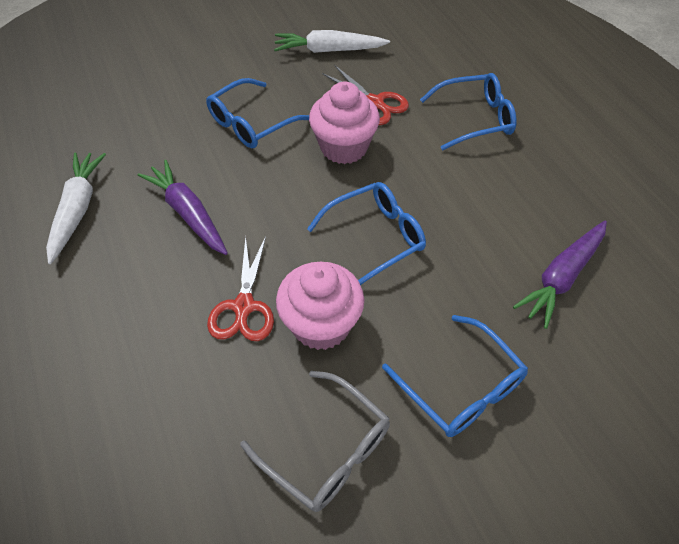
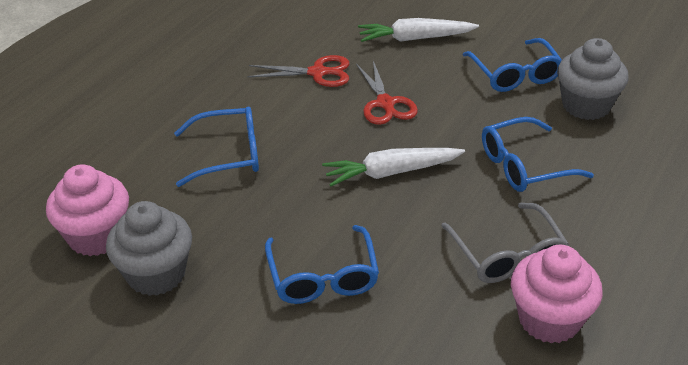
grey cupcake: 0 -> 2
purple carrot: 2 -> 0

